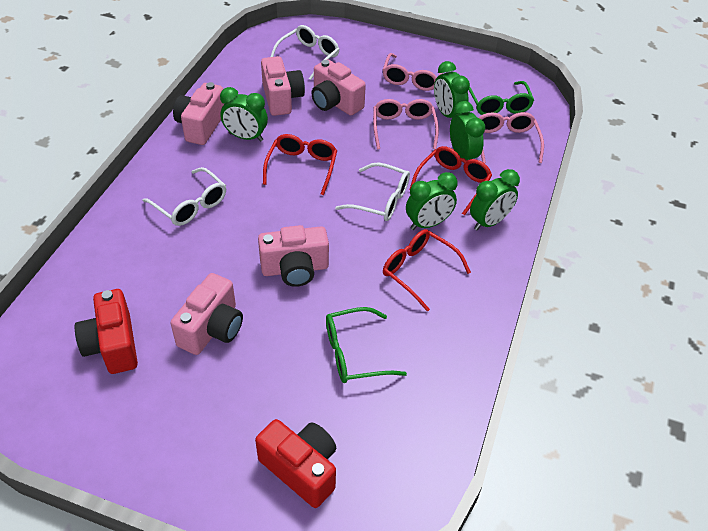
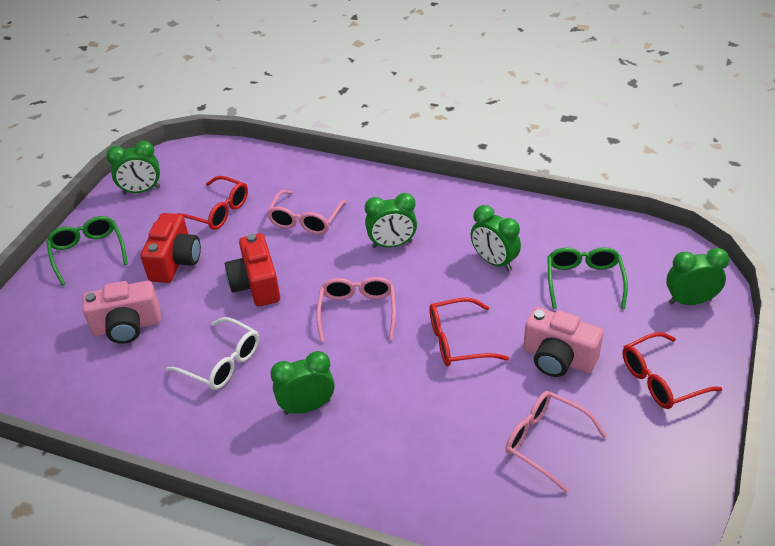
pink camera: 5 -> 2
white glasses: 3 -> 1

